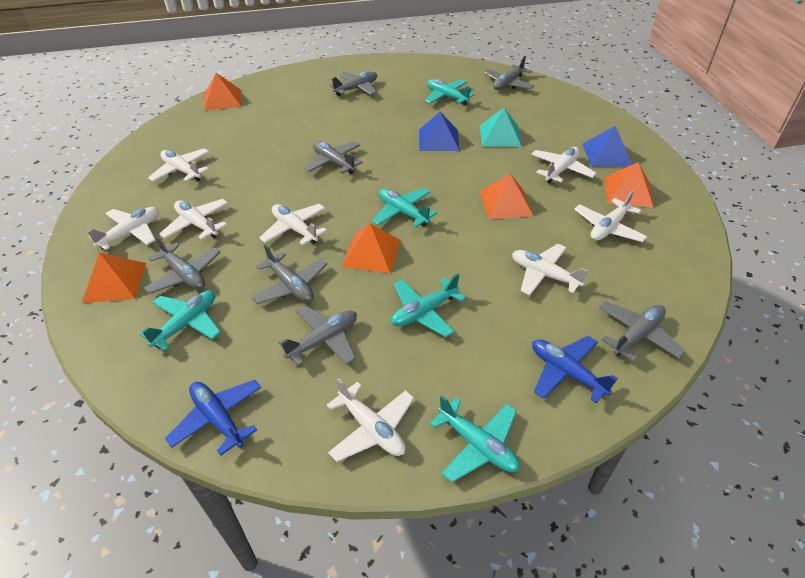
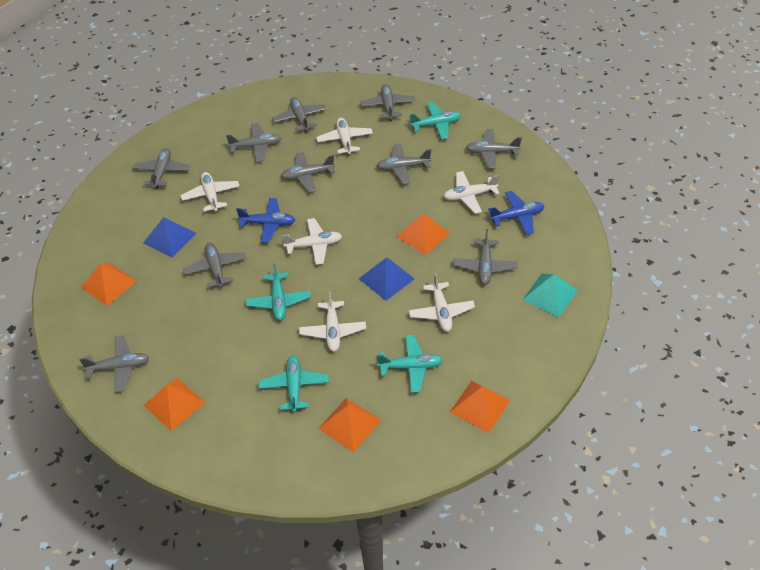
grey plane: 7 -> 10
turquoise plane: 5 -> 4
white plane: 8 -> 6

